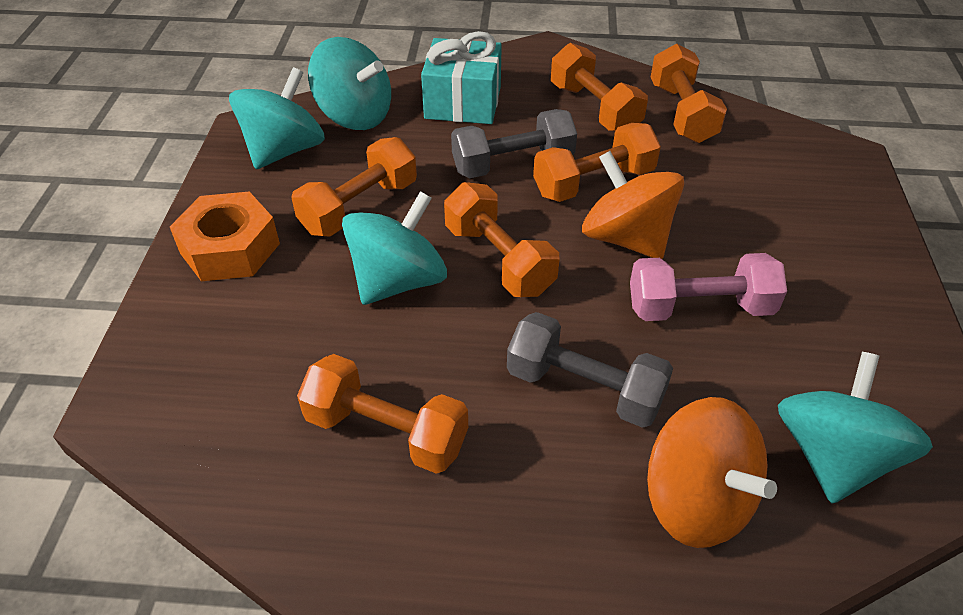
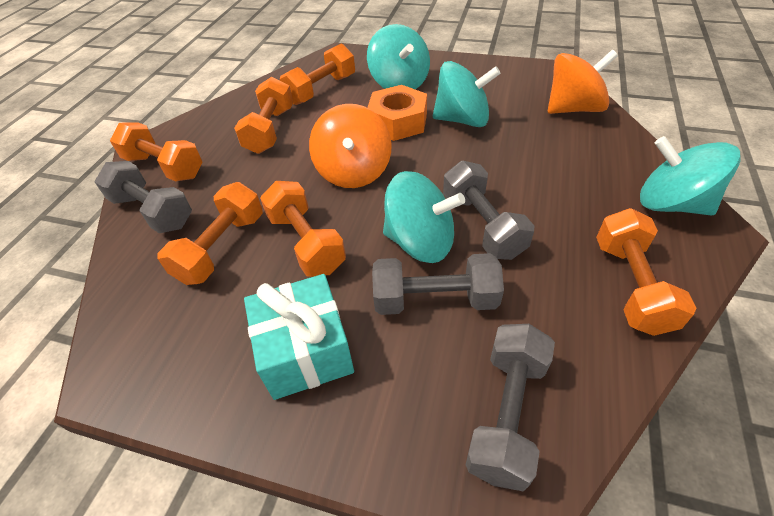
grey dumbbell: 2 -> 4
pink dumbbell: 1 -> 0

